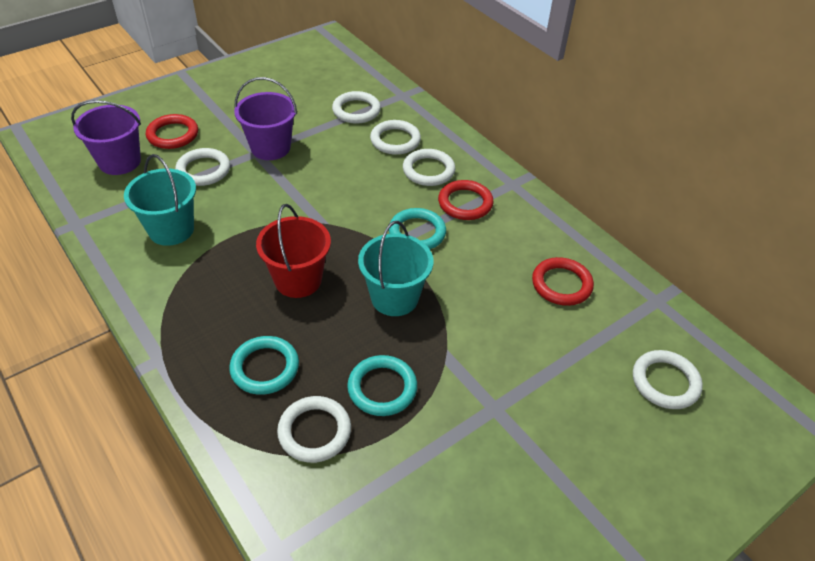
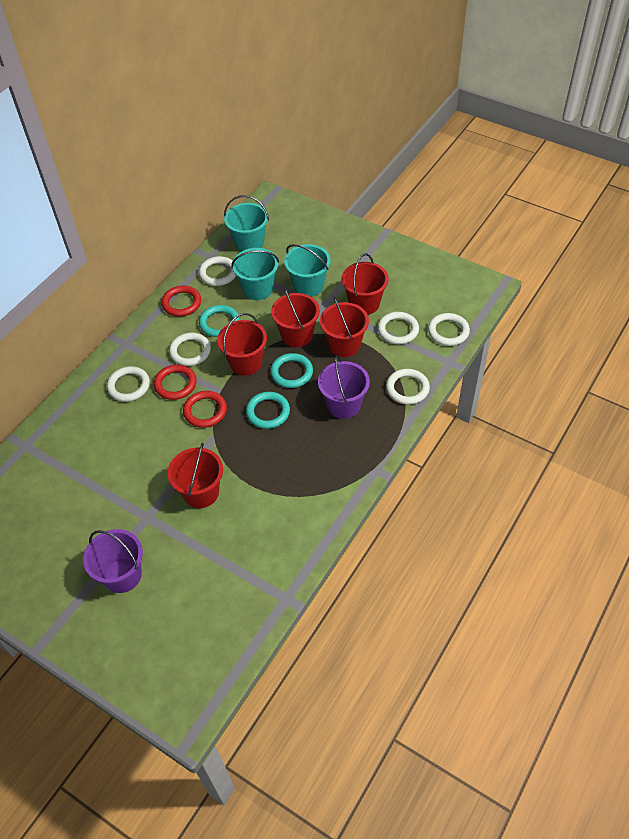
red bucket: 1 -> 5
turquoise bucket: 2 -> 3

